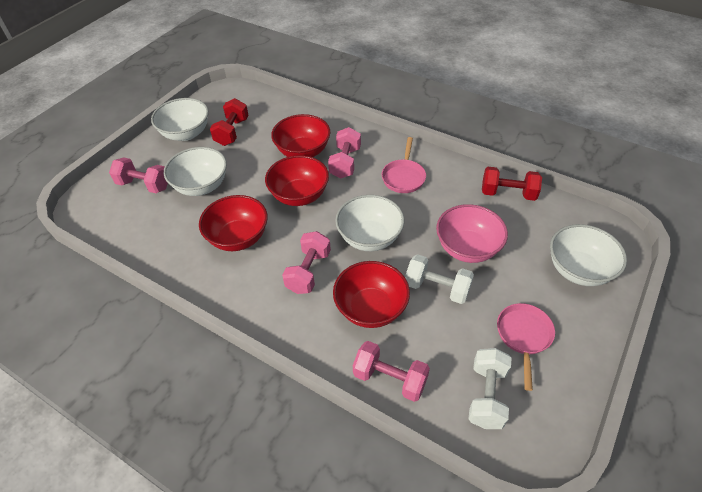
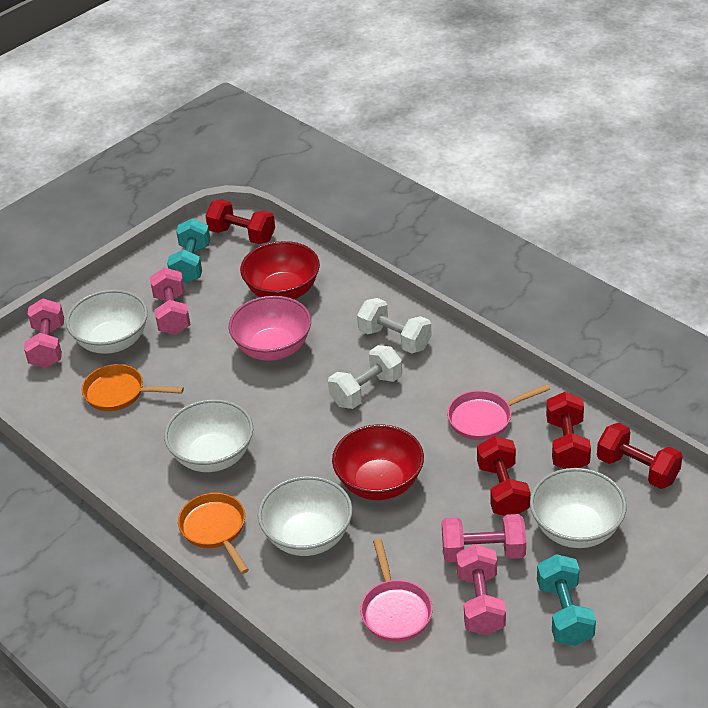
orange pan: 0 -> 2
red bowl: 4 -> 2
red dumbbell: 2 -> 4
turquoise dumbbell: 0 -> 2

